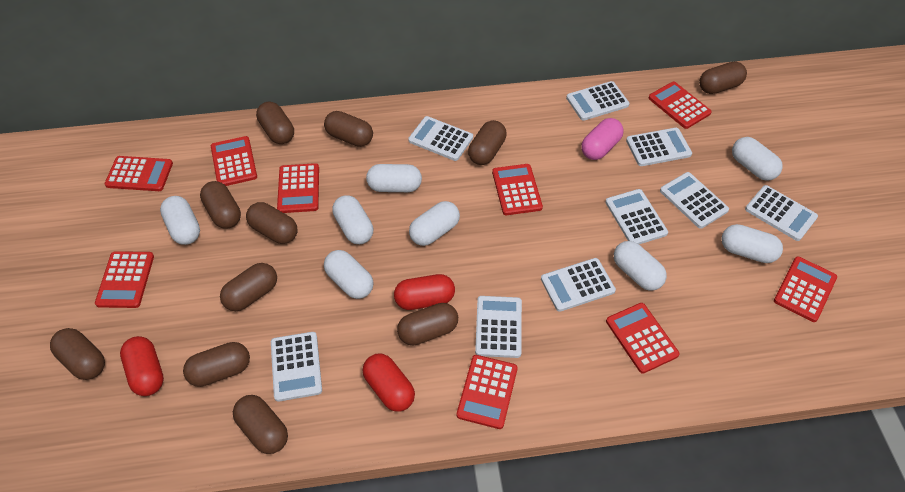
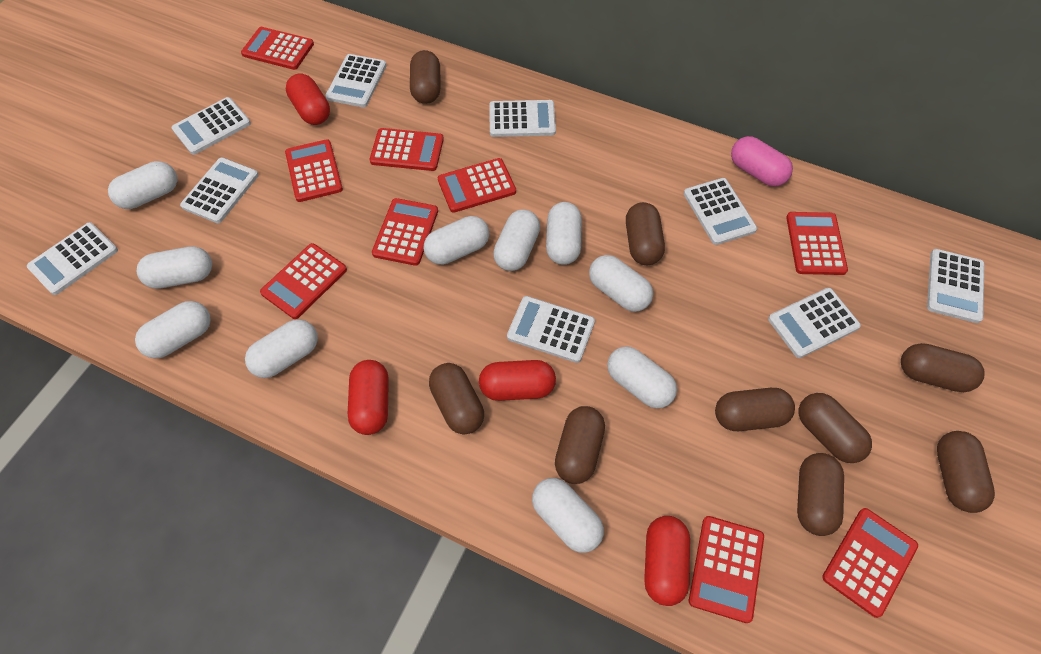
brown capsule: 11 -> 9
red capsule: 3 -> 4
white capsule: 8 -> 10

